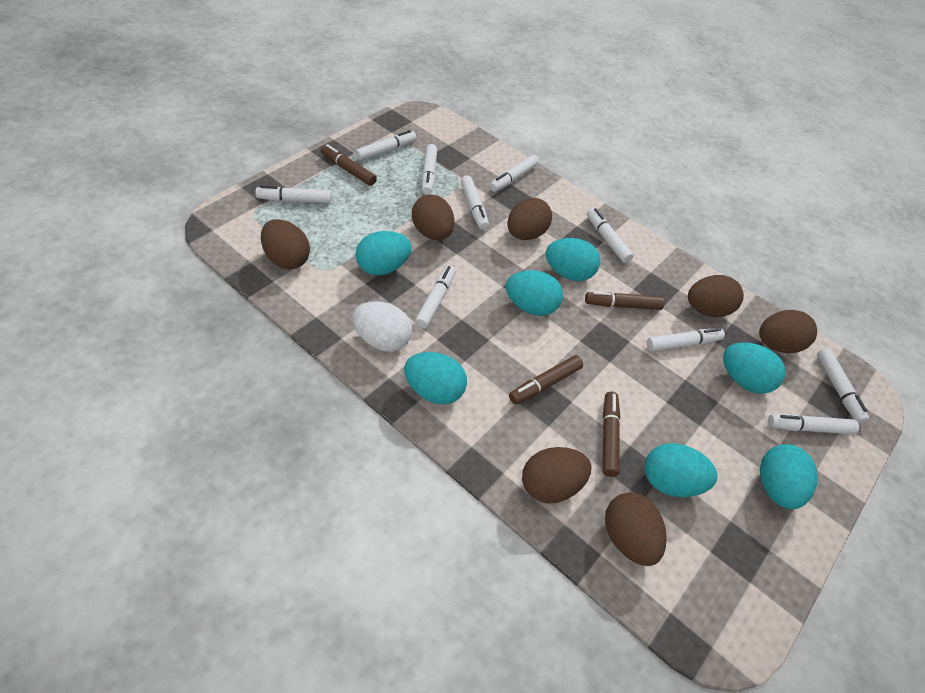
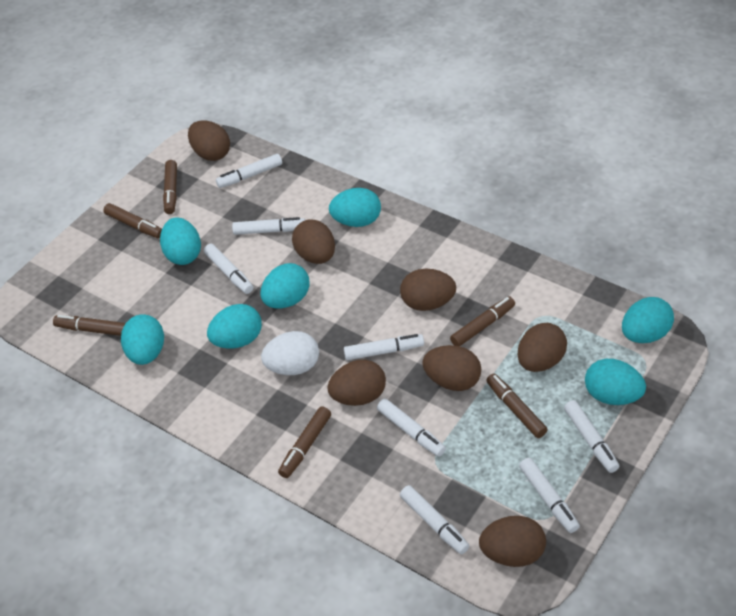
brown marker: 4 -> 6
white marker: 10 -> 8

